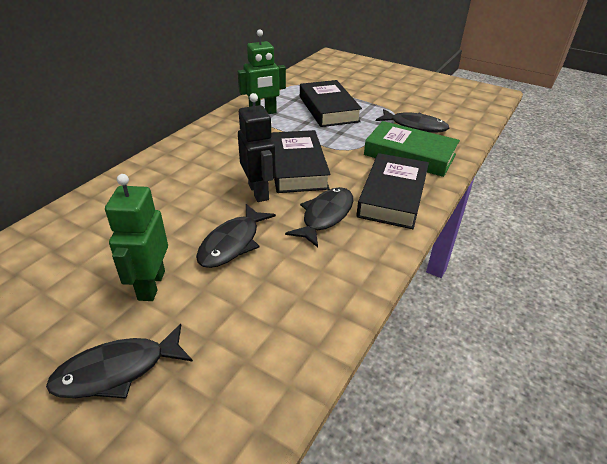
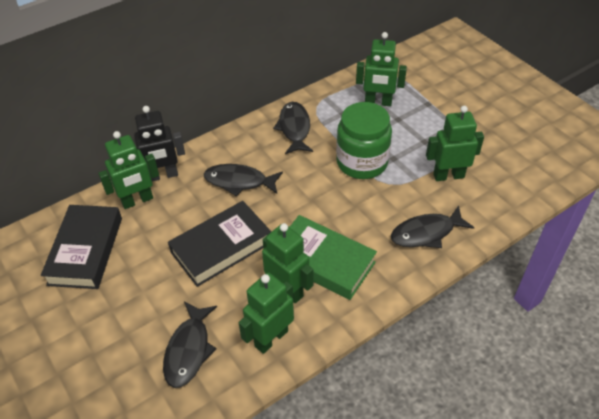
black book: 3 -> 2
green jar: 0 -> 1
green robot: 2 -> 5

